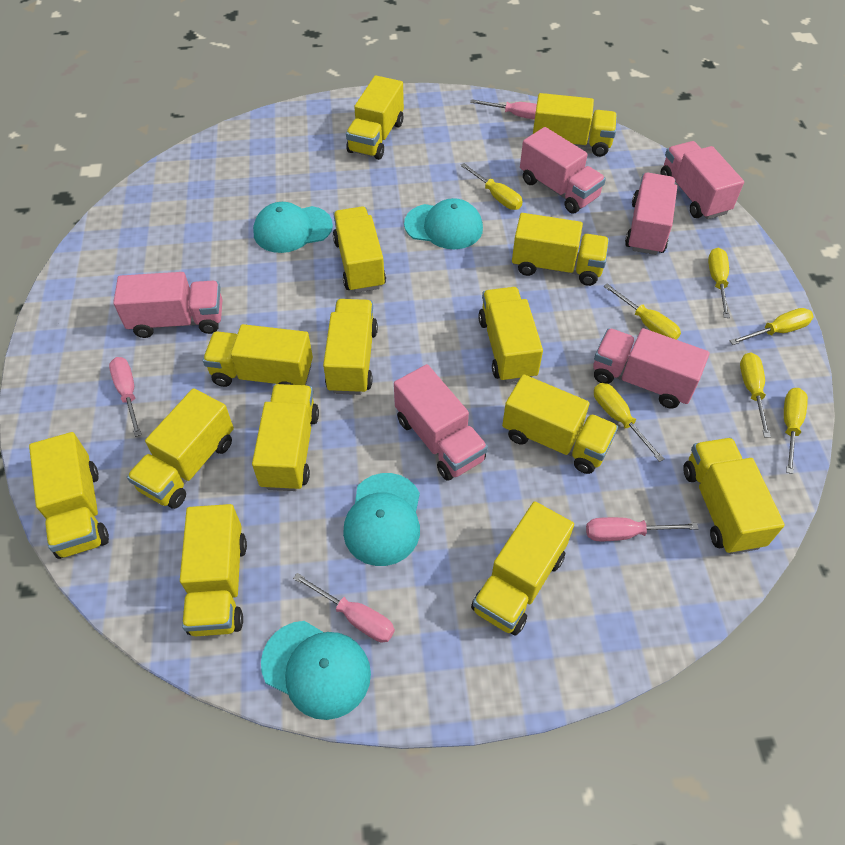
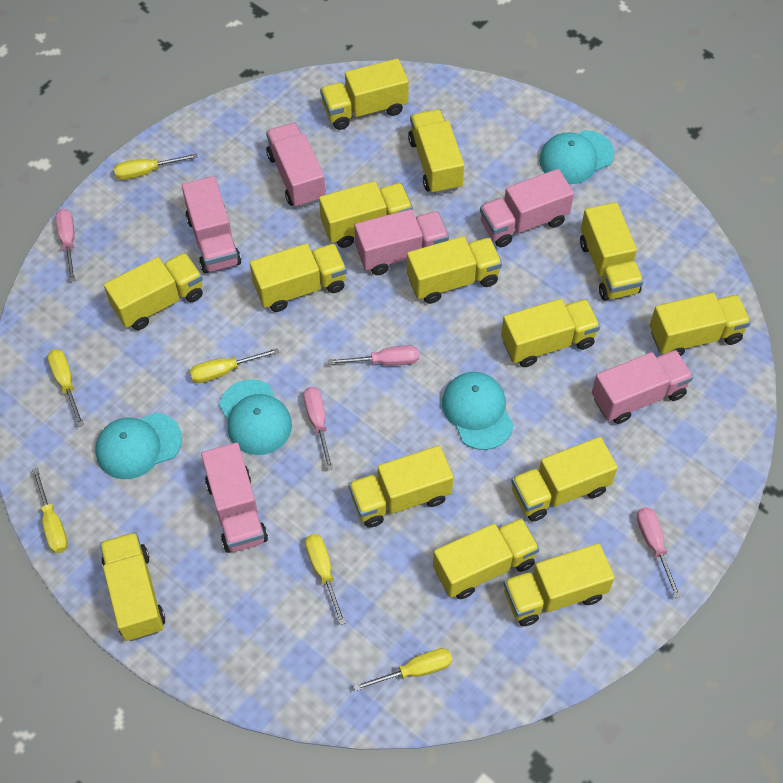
yellow screwdriver: 7 -> 6

